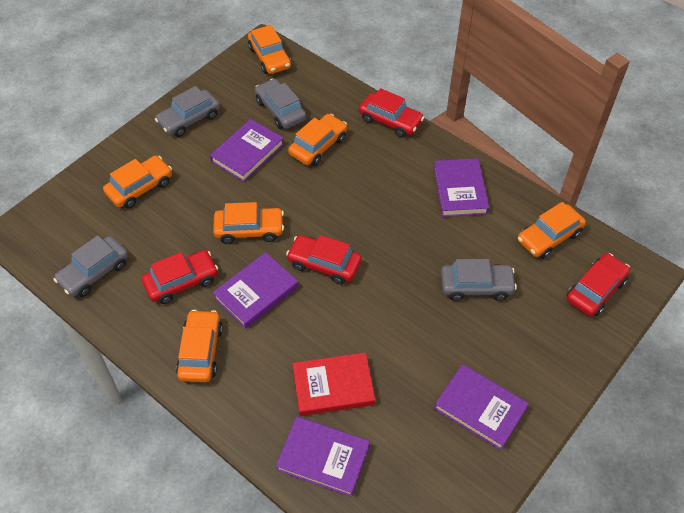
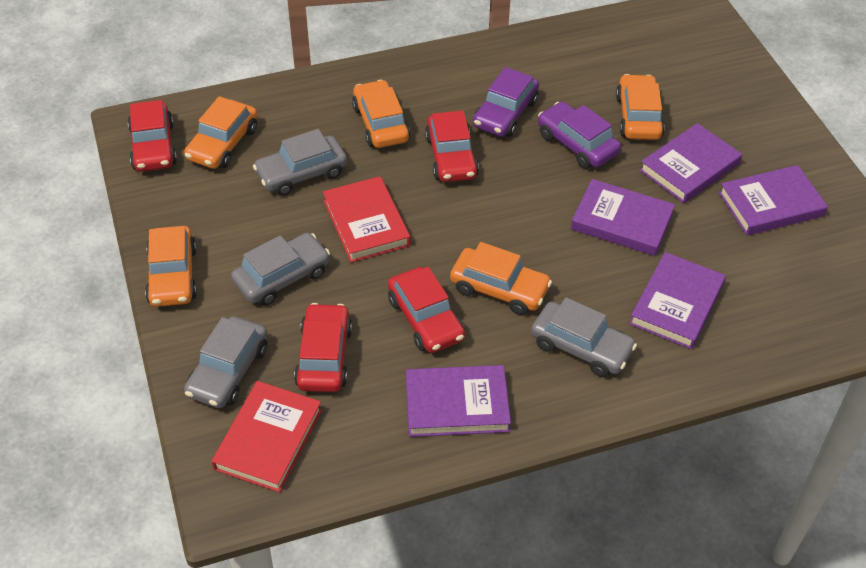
orange car: 6 -> 5
purple car: 0 -> 2
red book: 1 -> 2

